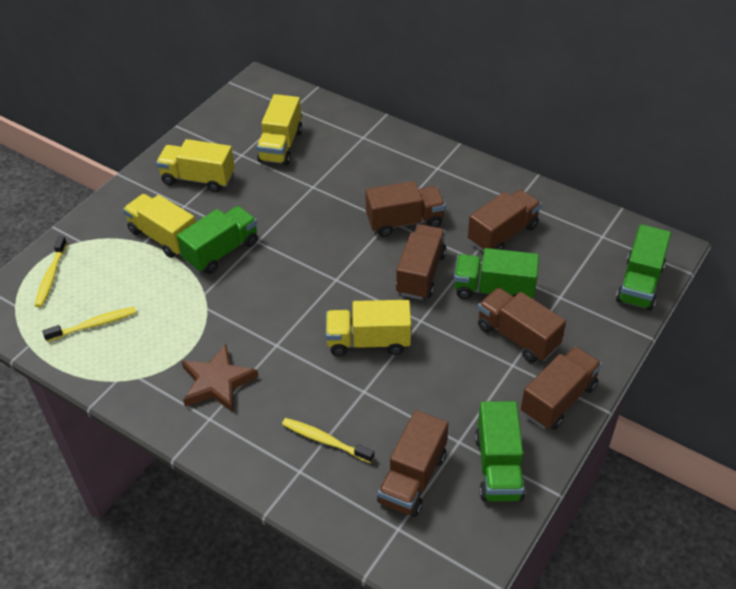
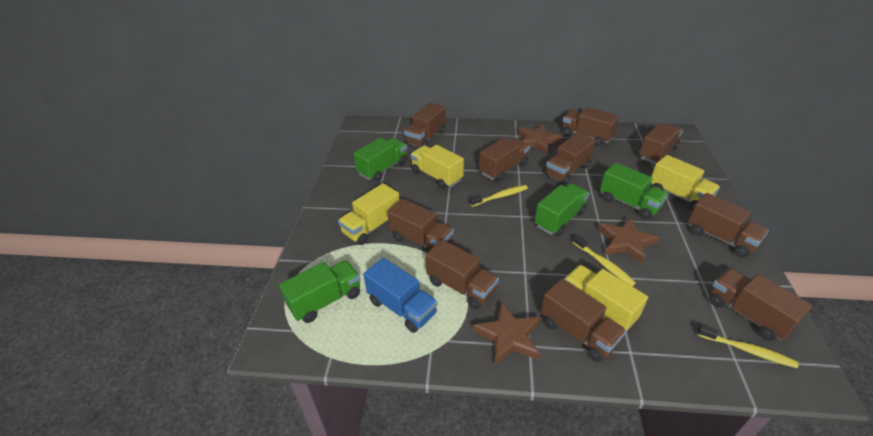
blue truck: 0 -> 1
brown star: 1 -> 3
brown truck: 6 -> 10

